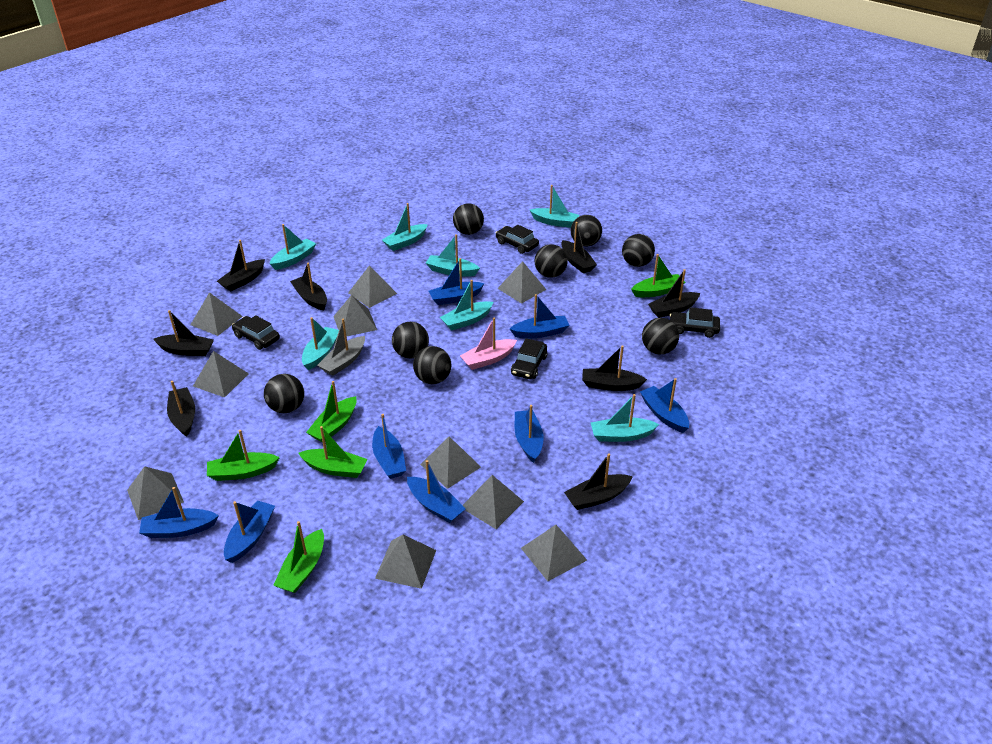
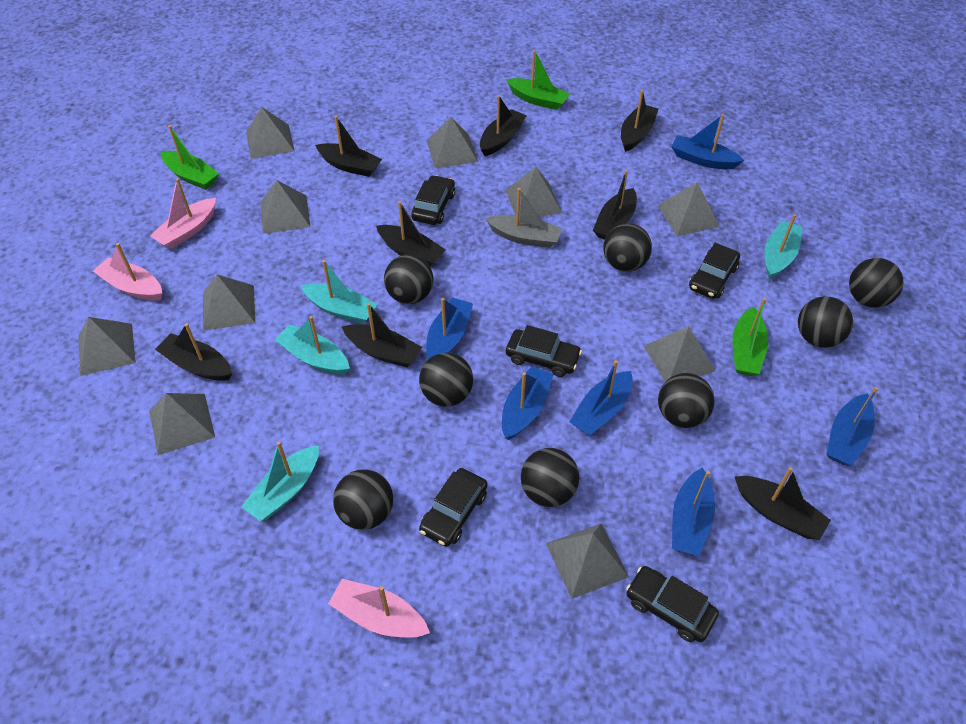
black car: 4 -> 5
blue boat: 8 -> 6
green boat: 5 -> 3
pink boat: 1 -> 3
turquoise boat: 7 -> 4

